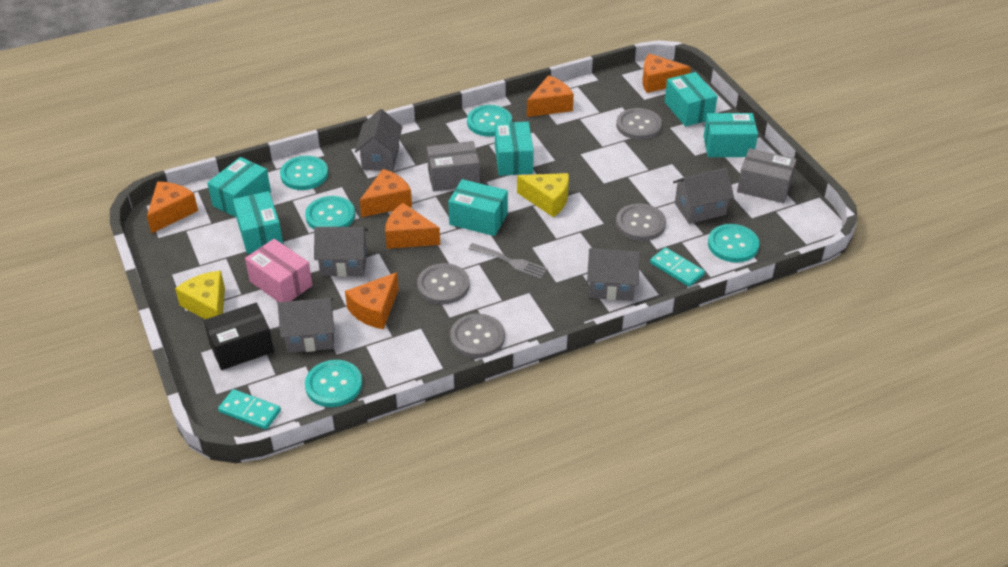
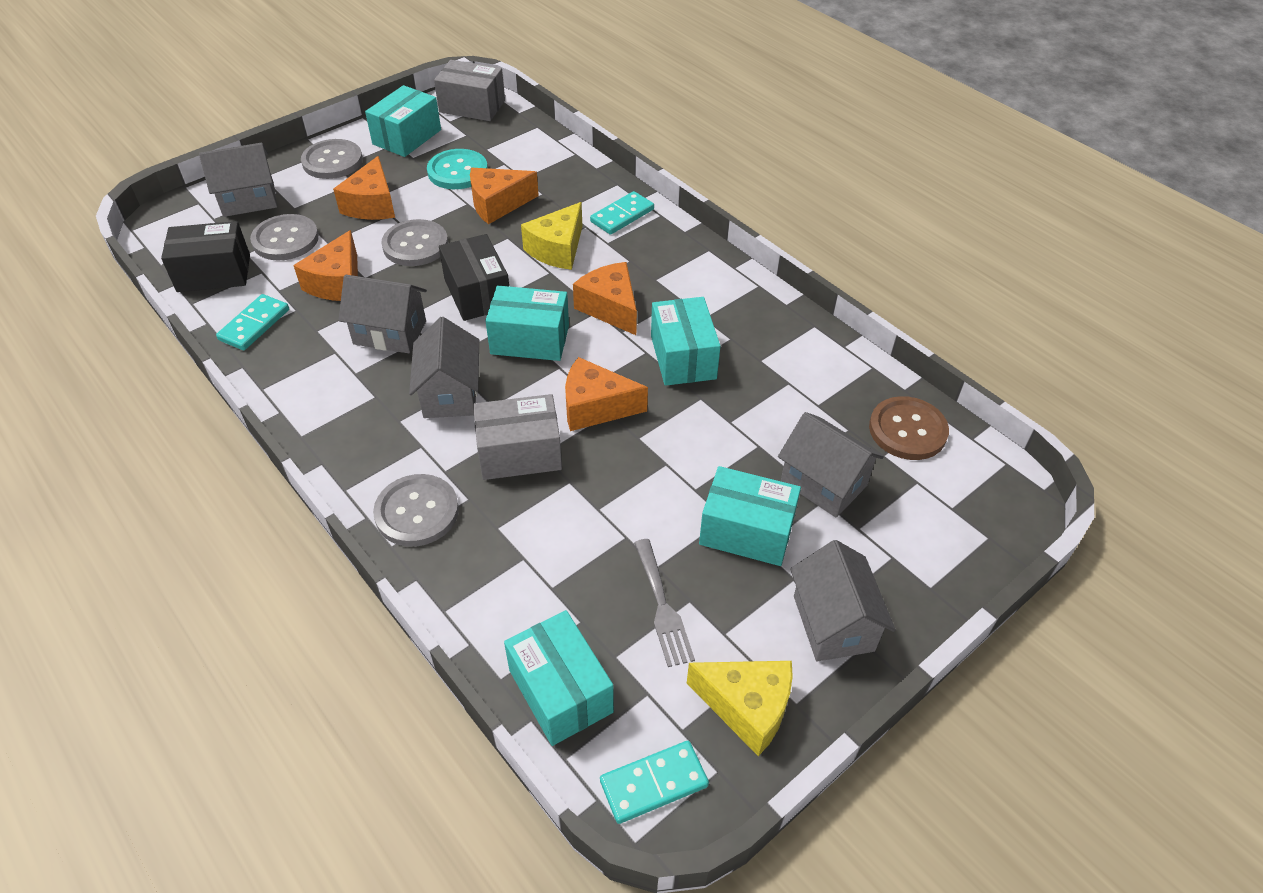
black box: 1 -> 2
brown button: 0 -> 1
orange cheese: 6 -> 5
pink box: 1 -> 0
turquoise box: 6 -> 5
turquoise button: 5 -> 1
turquoise domino: 2 -> 3

